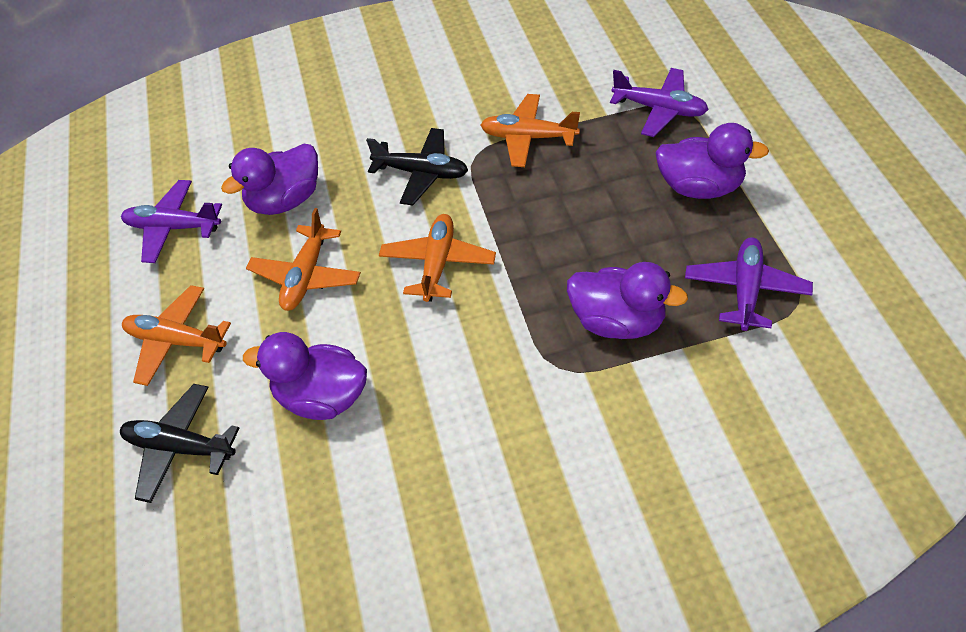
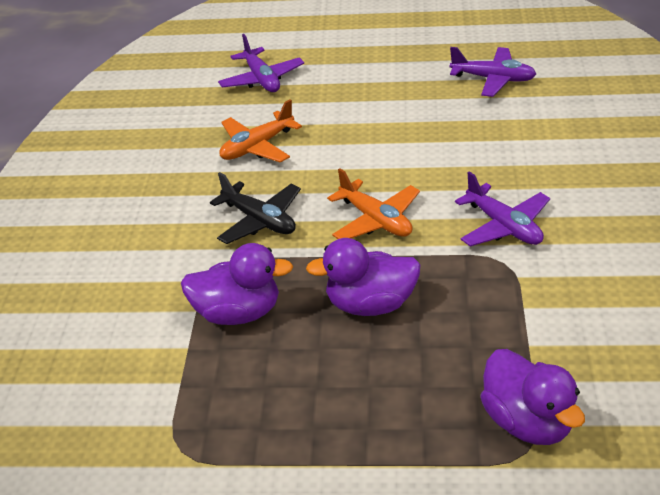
black plane: 2 -> 1
orange plane: 4 -> 2
purple duck: 4 -> 3

